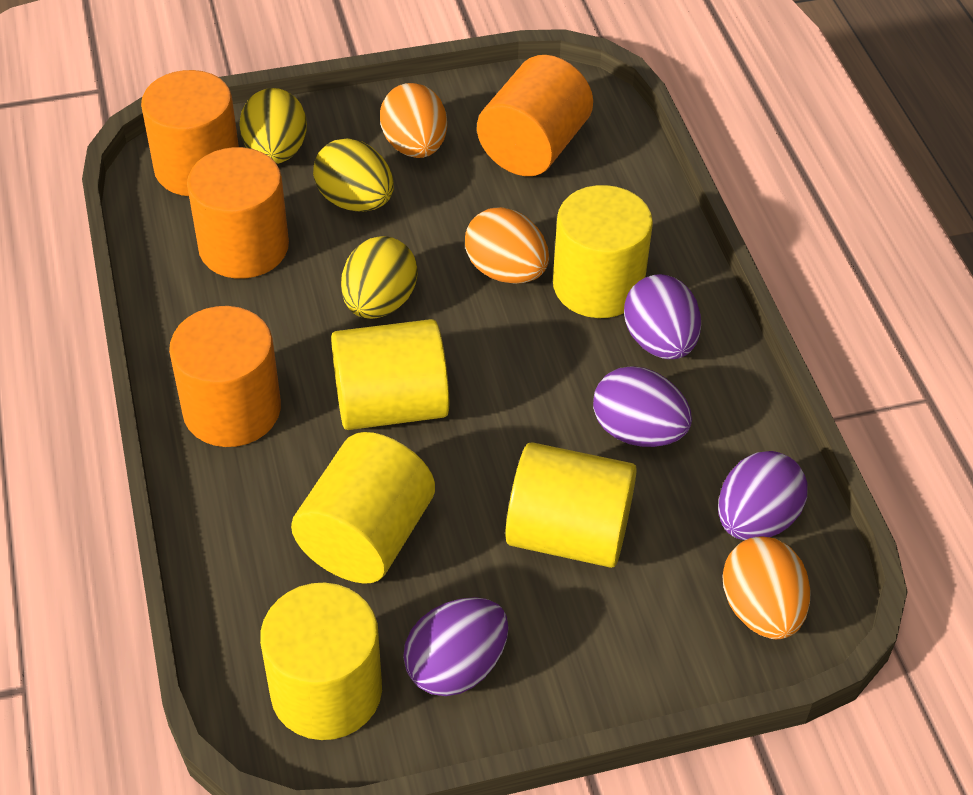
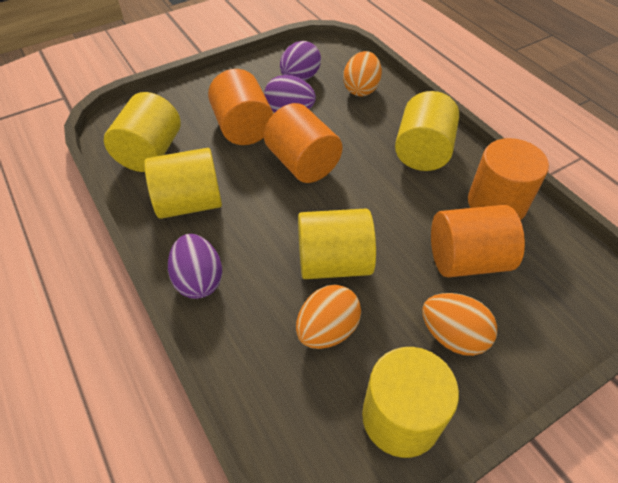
purple egg: 4 -> 3
yellow egg: 3 -> 0

